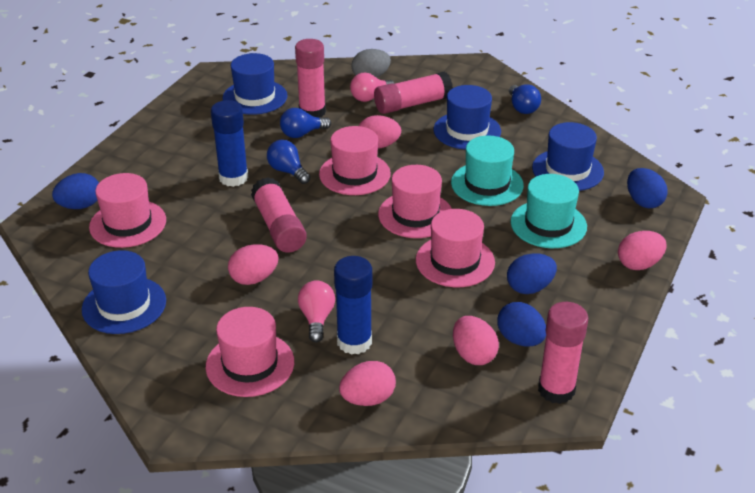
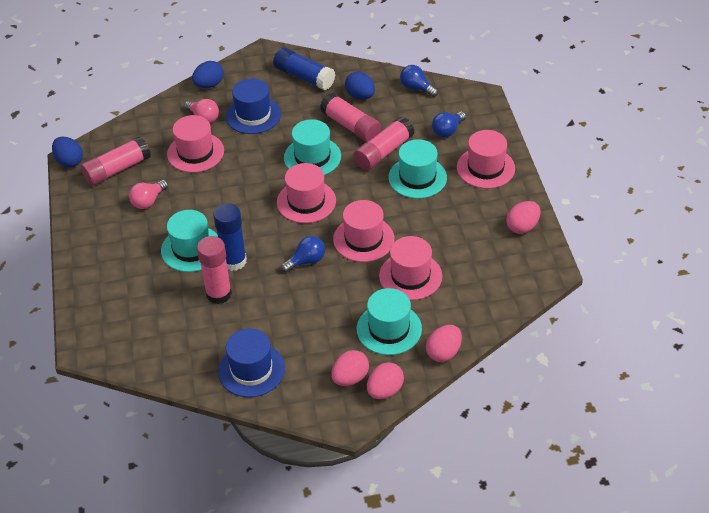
blue egg: 4 -> 3
blue hat: 4 -> 2
grey egg: 1 -> 0
pink egg: 5 -> 4
turquoise hat: 2 -> 4

